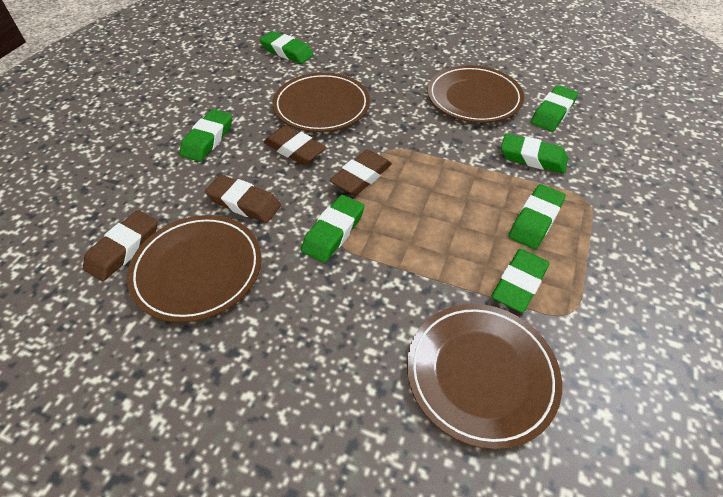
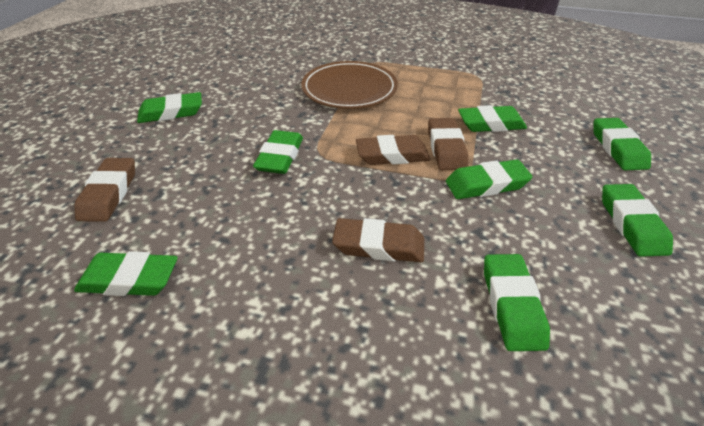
brown plate: 4 -> 1
green eraser: 7 -> 8

